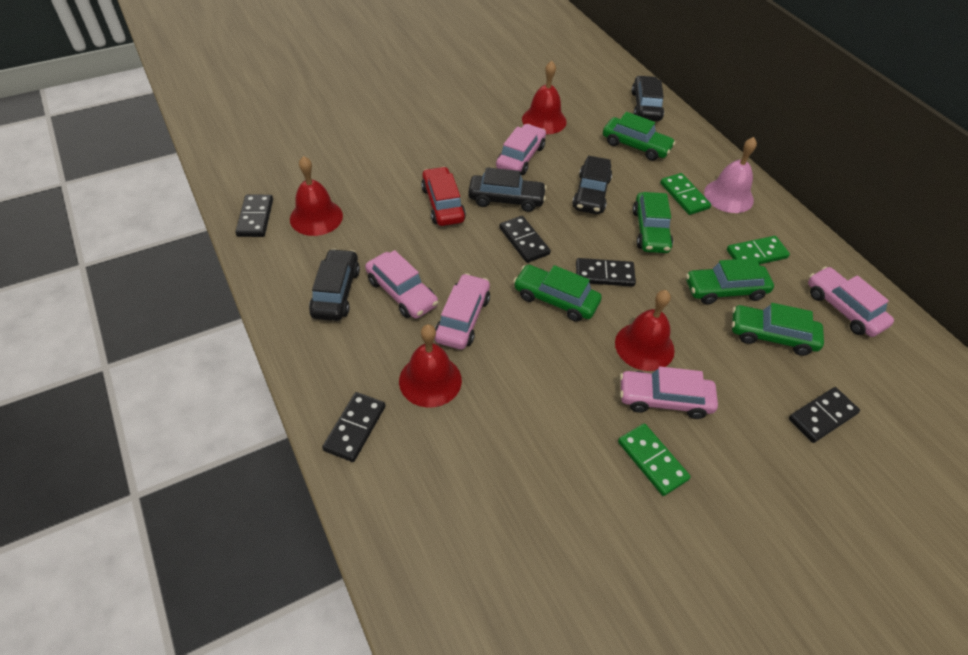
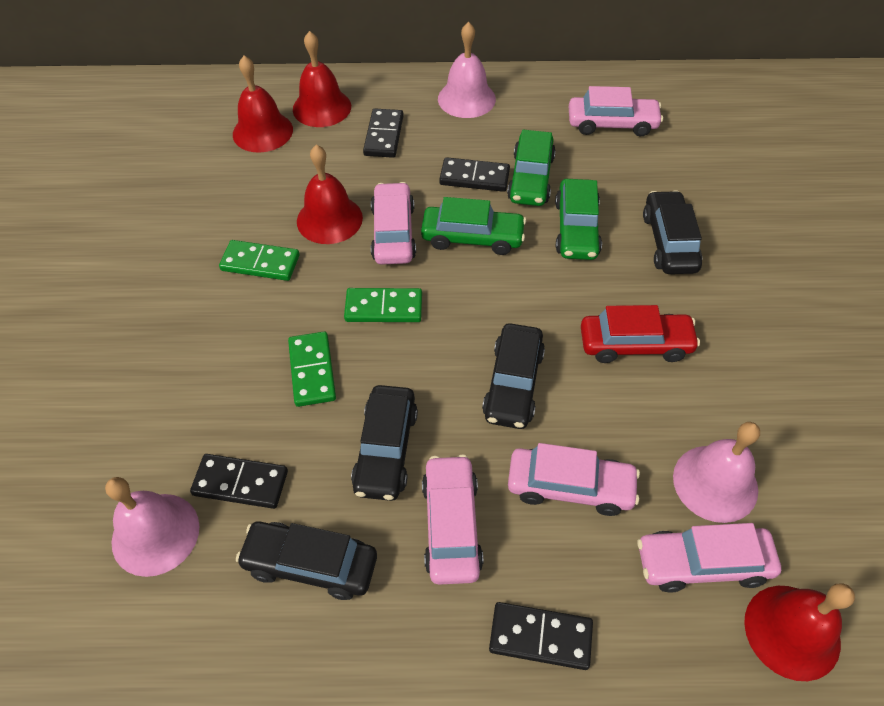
black domino: 5 -> 4
green car: 5 -> 3
pink bell: 1 -> 3

